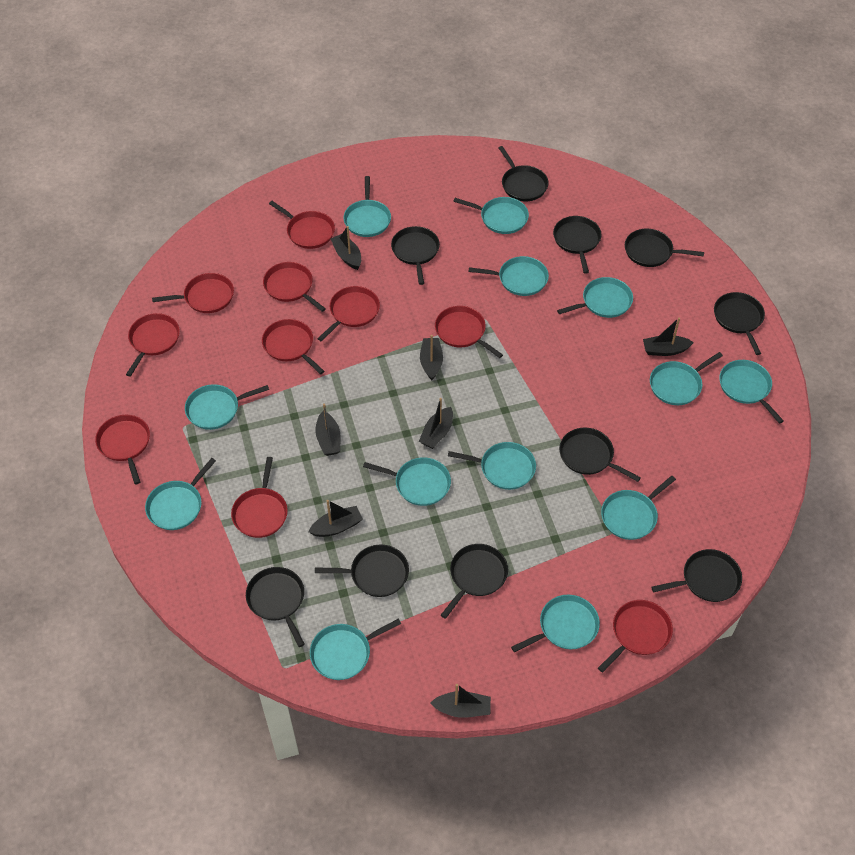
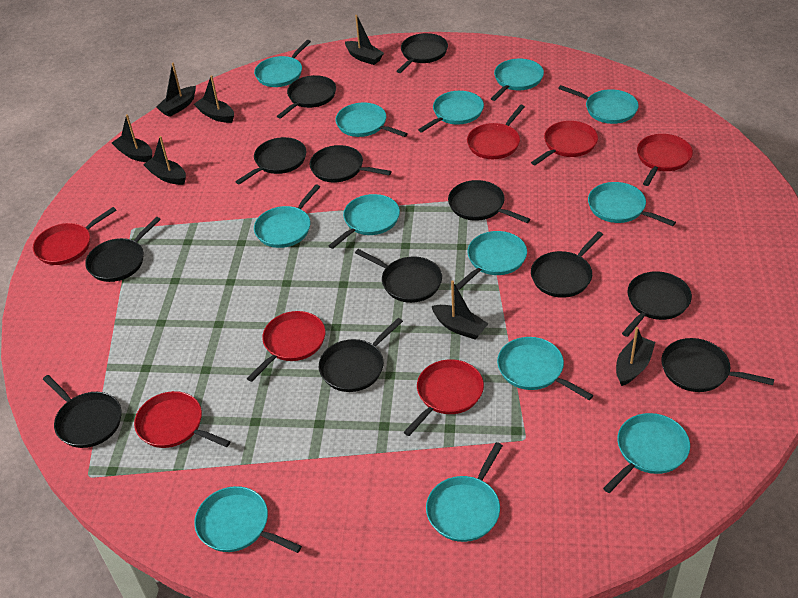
black pan: 10 -> 12
red pan: 10 -> 7

